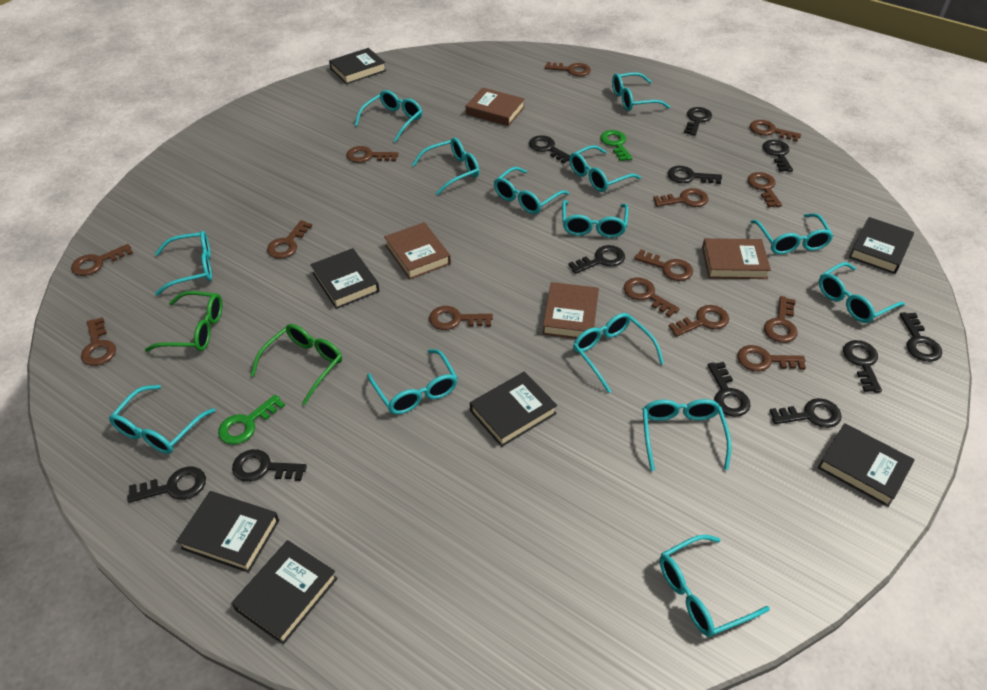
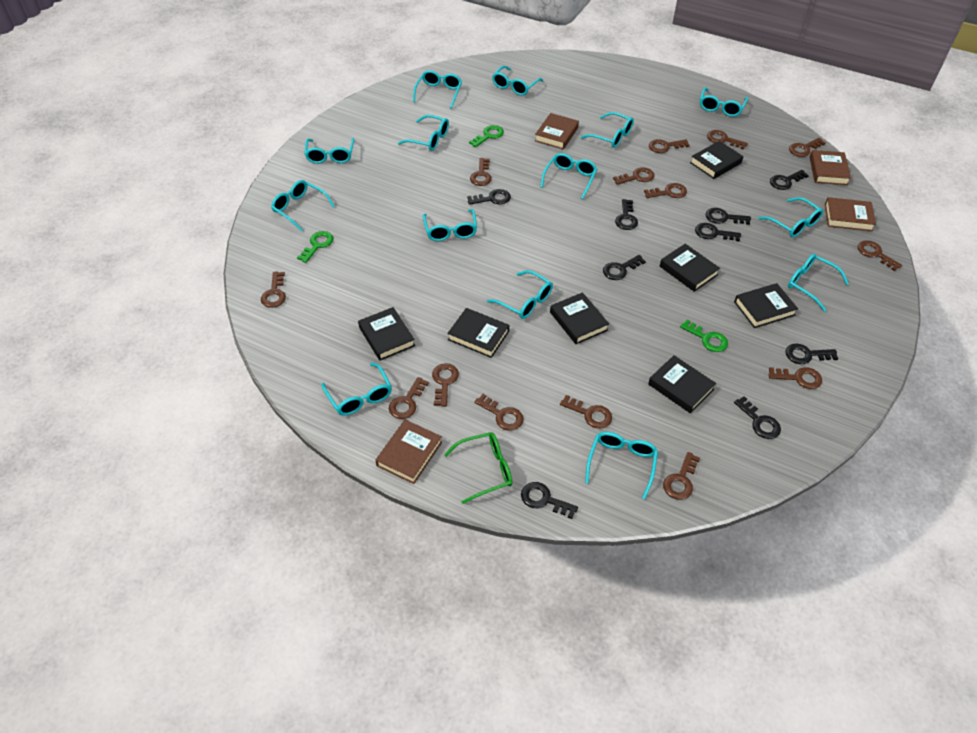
black key: 11 -> 9
green glasses: 2 -> 1
green key: 2 -> 3

